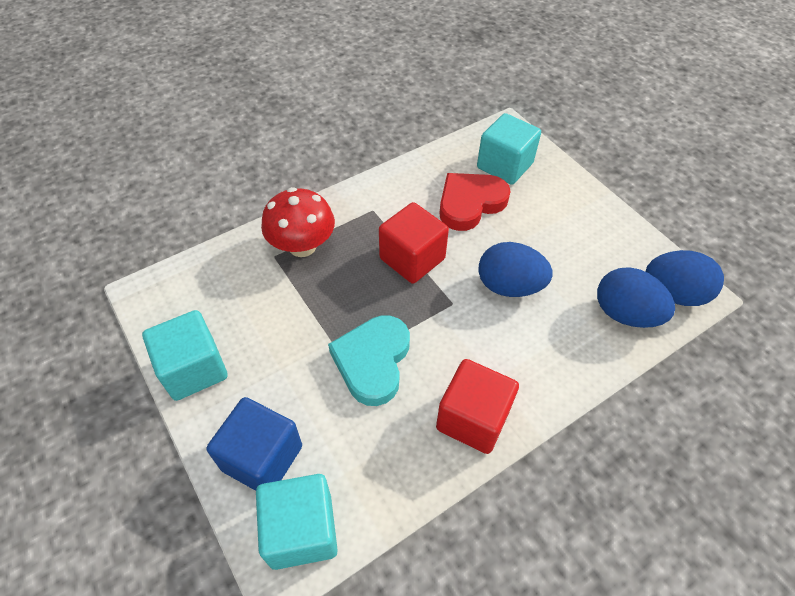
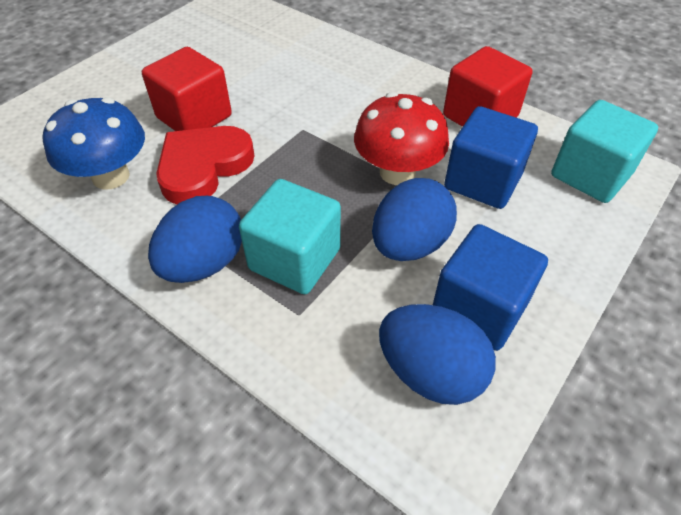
blue cube: 1 -> 2
blue mushroom: 0 -> 1
turquoise cube: 3 -> 2
turquoise heart: 1 -> 0

